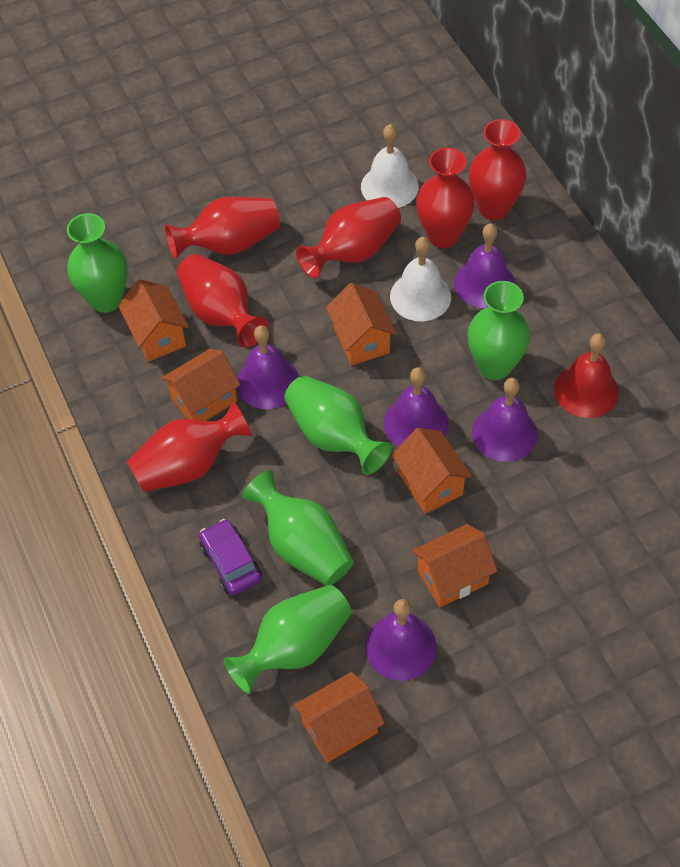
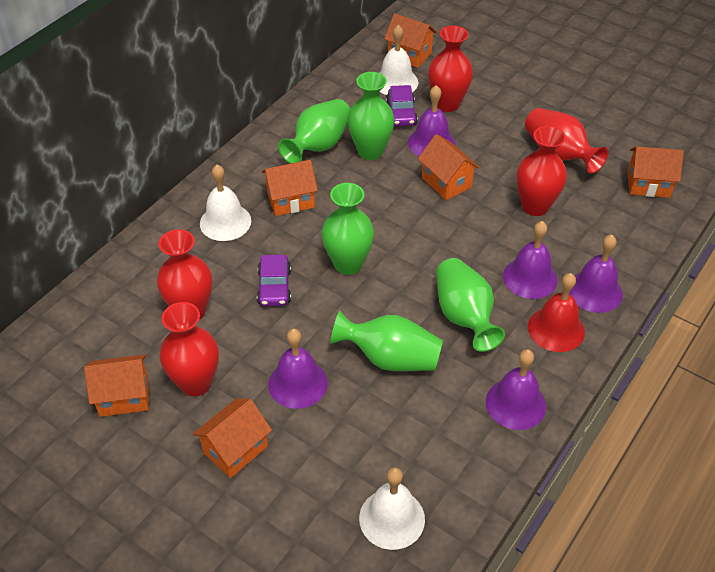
purple car: 1 -> 2
red vase: 6 -> 5
white bell: 2 -> 3

